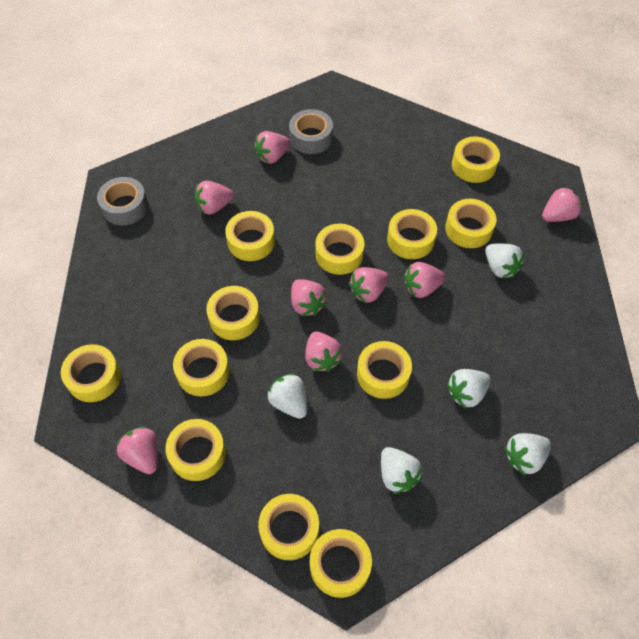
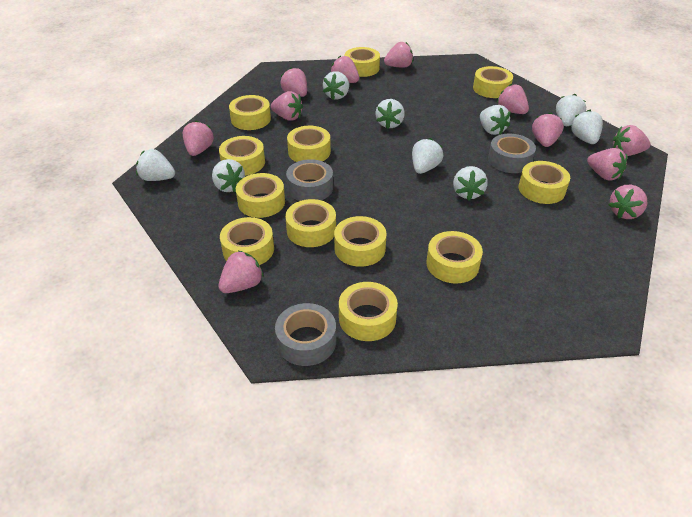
grey tape: 2 -> 3
pink strawberry: 8 -> 11
white strawberry: 5 -> 9

